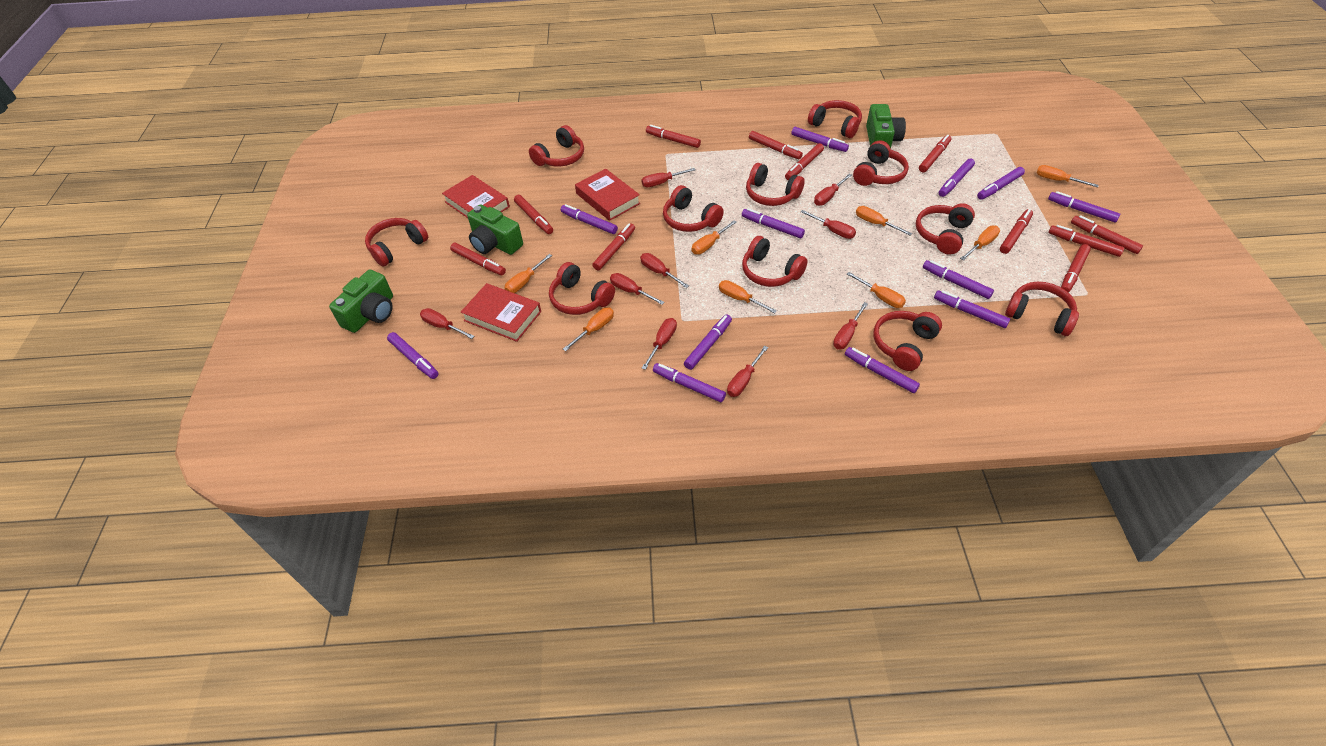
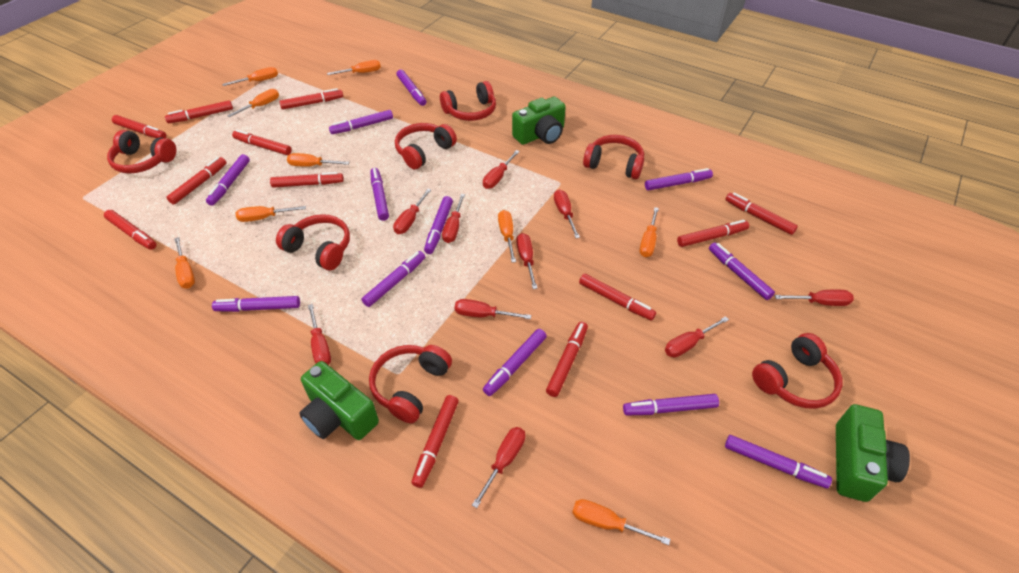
orange screwdriver: 8 -> 9
red book: 3 -> 0
red headphones: 11 -> 7
red marker: 11 -> 12
red screwdriver: 9 -> 10

